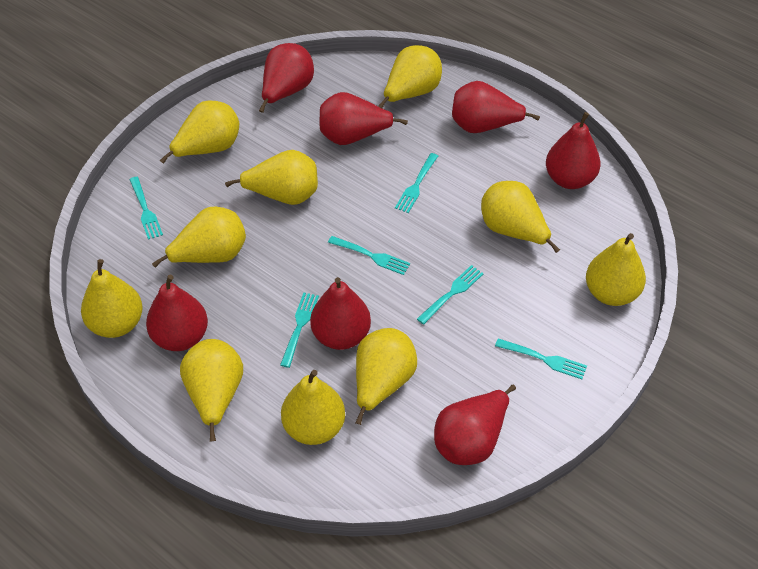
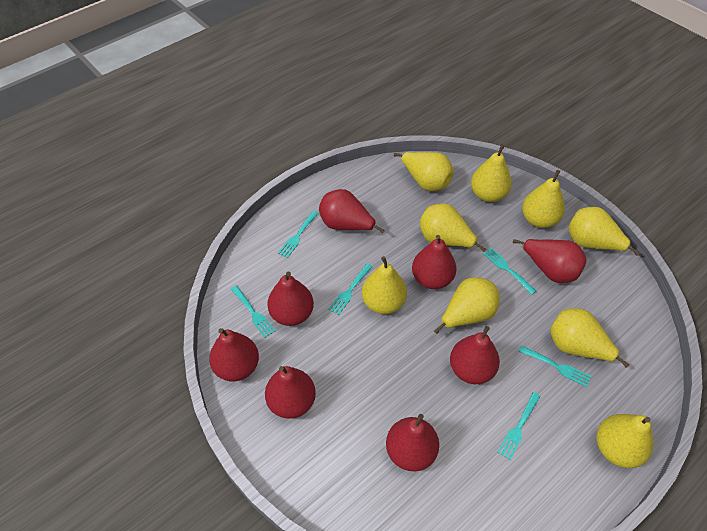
red pear: 7 -> 8
yellow pear: 10 -> 9

